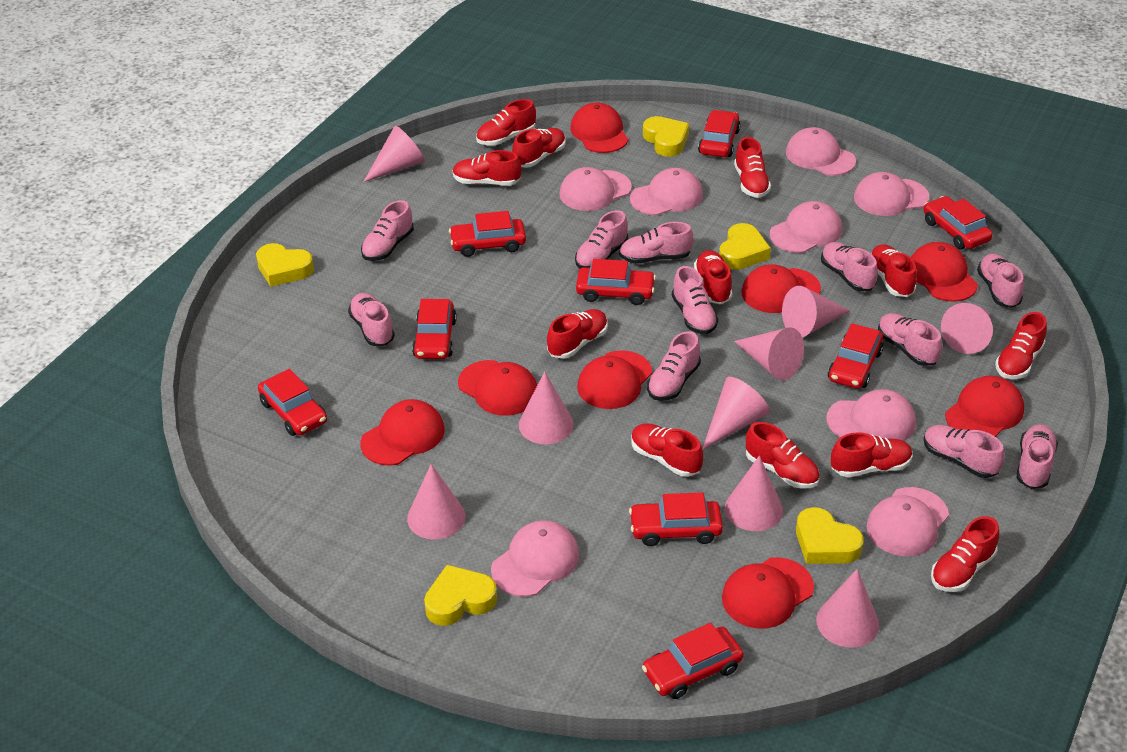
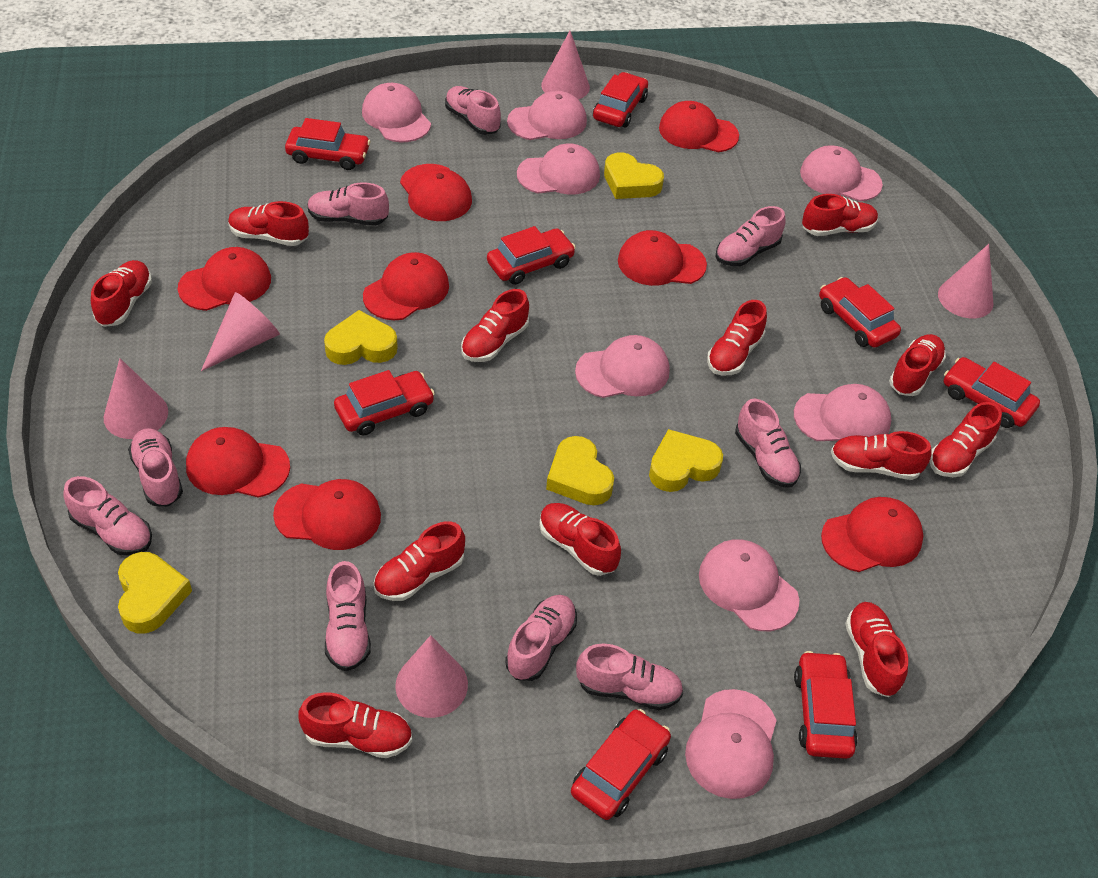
pink cone: 9 -> 5
pink shoe: 11 -> 9
red car: 9 -> 8

